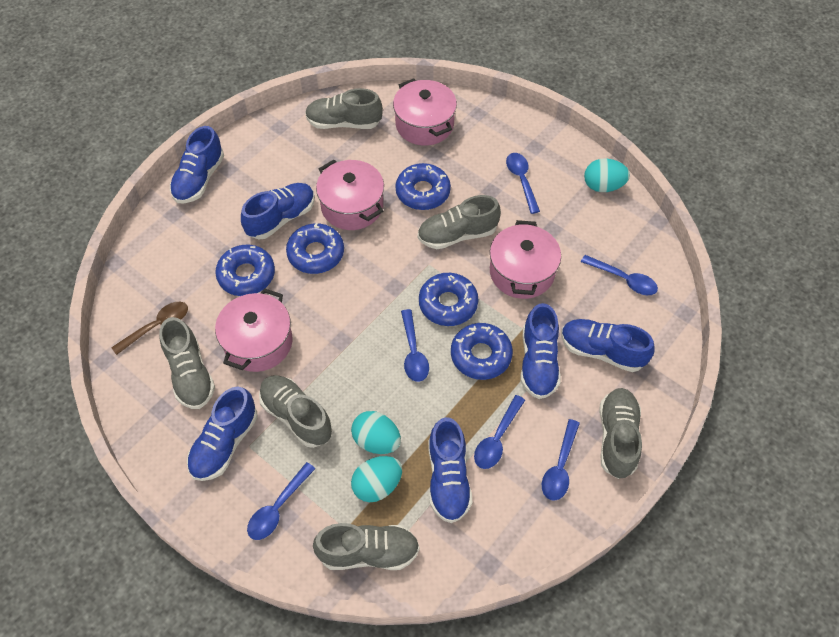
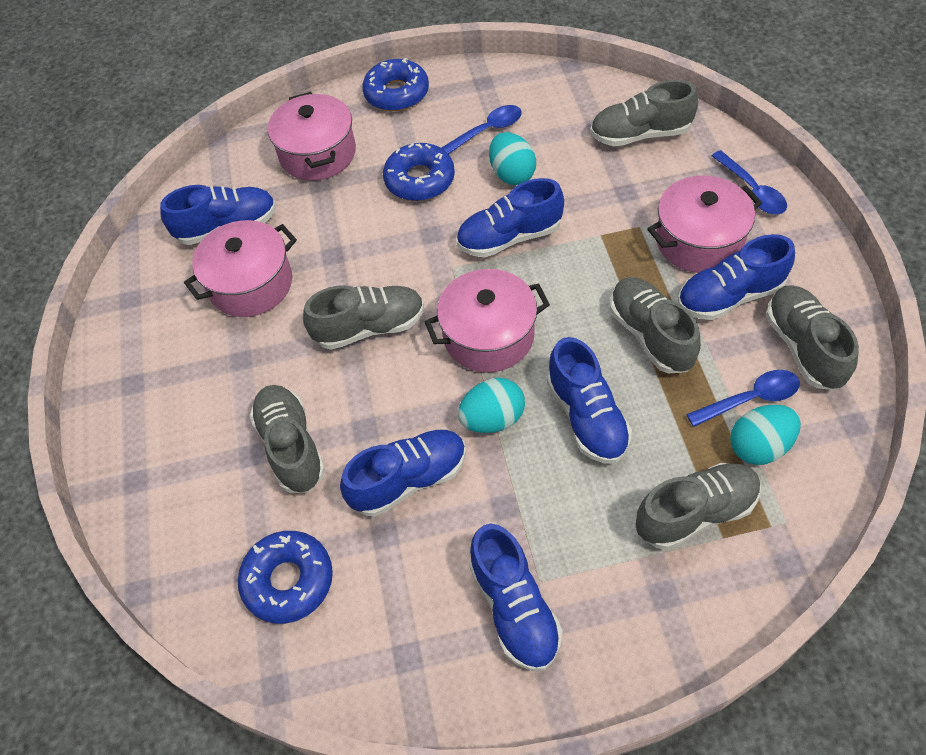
blue donut: 5 -> 3
blue spoon: 6 -> 3
brown spoon: 1 -> 0

